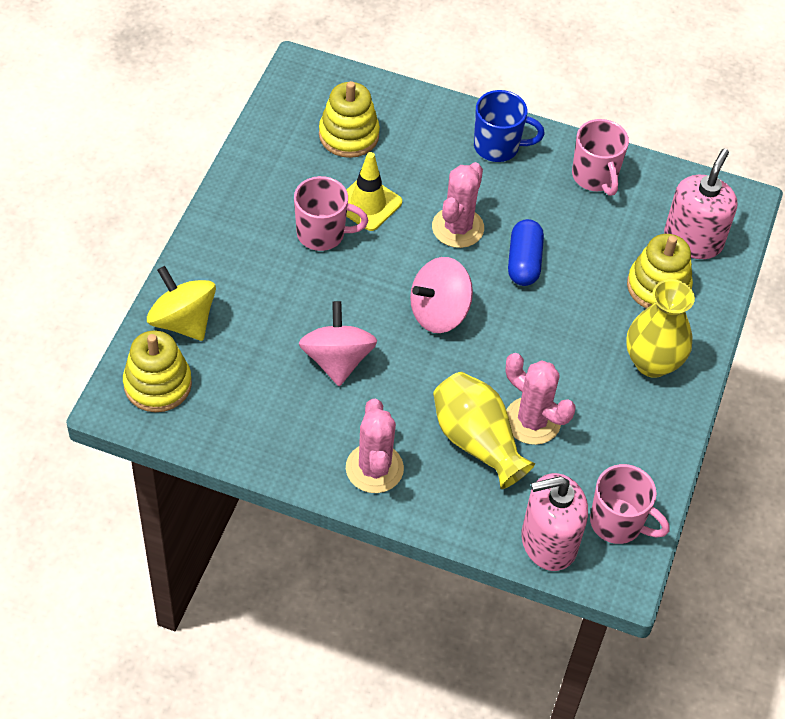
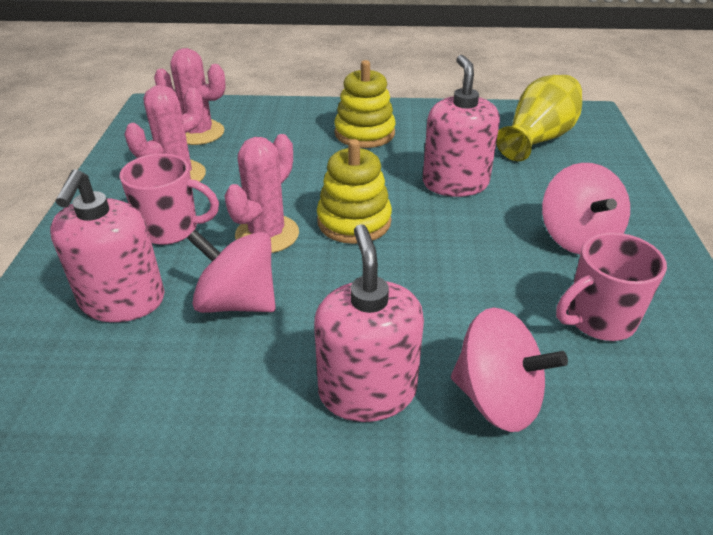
blue capsule: 1 -> 0
blue mug: 1 -> 0
pink mug: 3 -> 2
pink soap dispenser: 2 -> 3
pink spinning top: 2 -> 3
yellow spinning top: 1 -> 0
yellow stacking toy: 3 -> 2
yellow traffic cone: 1 -> 0
yellow vase: 2 -> 1

